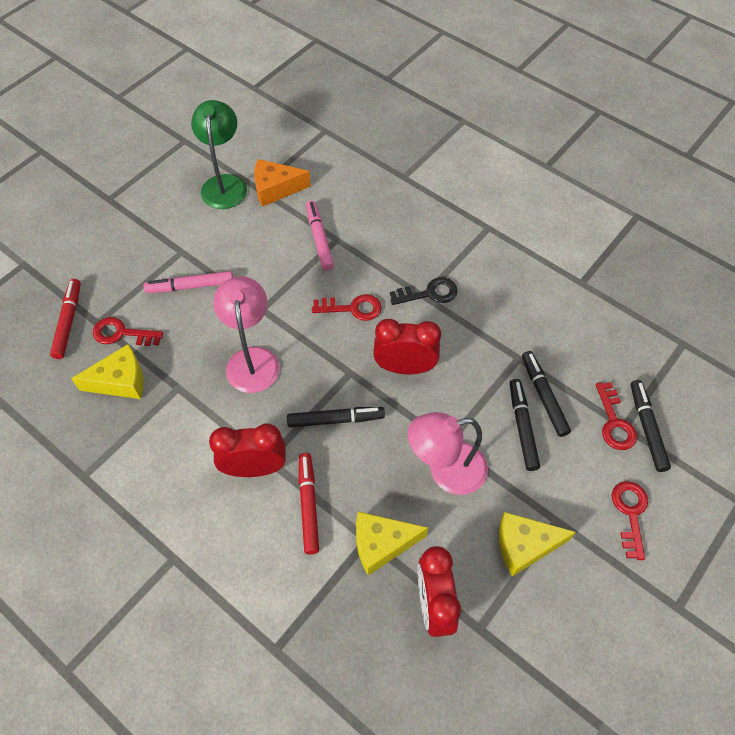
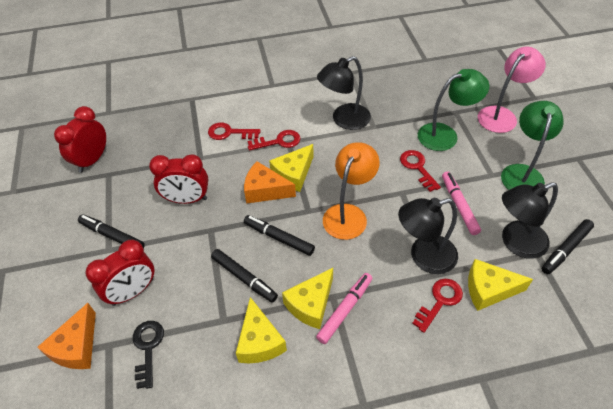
black lamp: 0 -> 3
green lamp: 1 -> 2
orange cheese: 1 -> 2
orange lamp: 0 -> 1
pink lamp: 2 -> 1
red marker: 2 -> 0
yellow cheese: 3 -> 4

